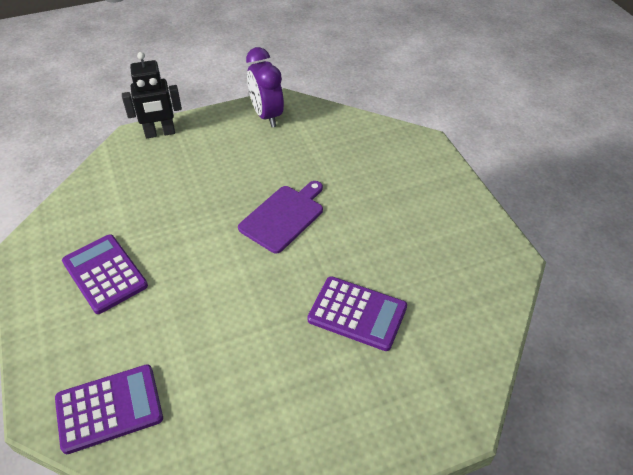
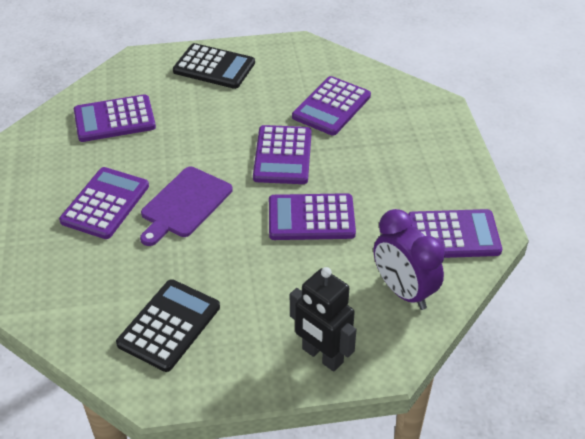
black calculator: 0 -> 2
purple calculator: 3 -> 6

